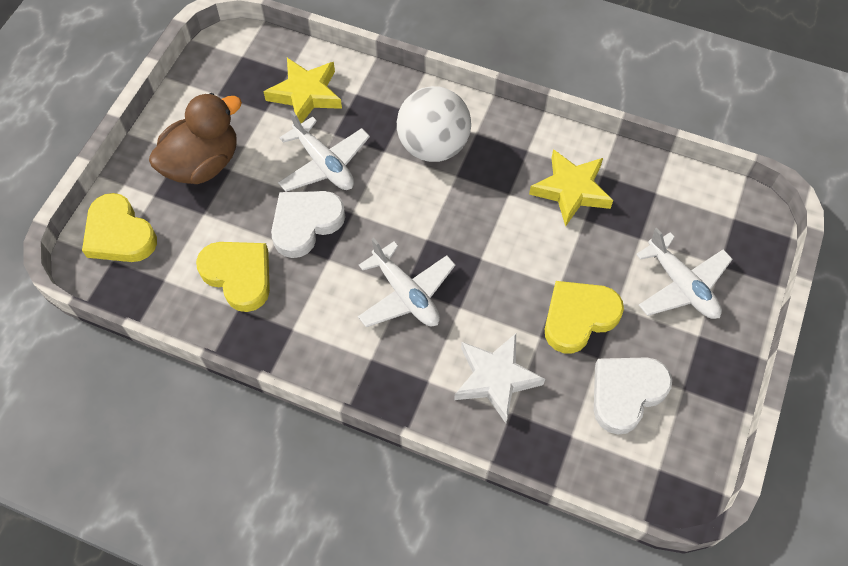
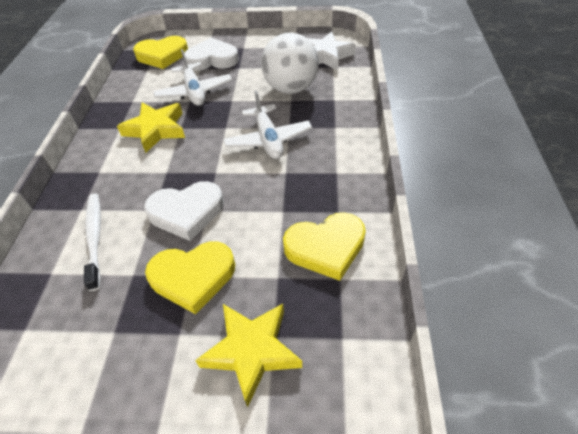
brown duck: 1 -> 0
white plane: 3 -> 2
white toothbrush: 0 -> 1

